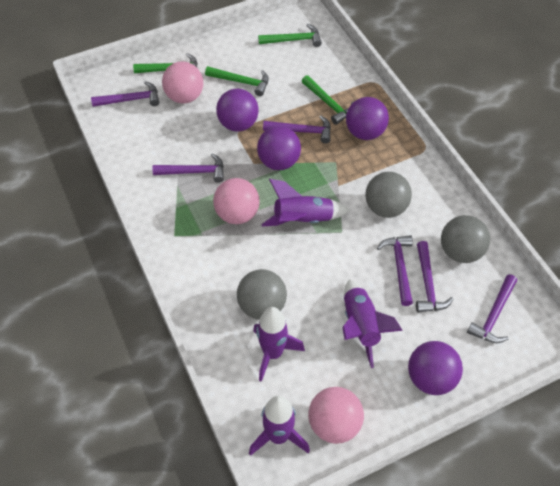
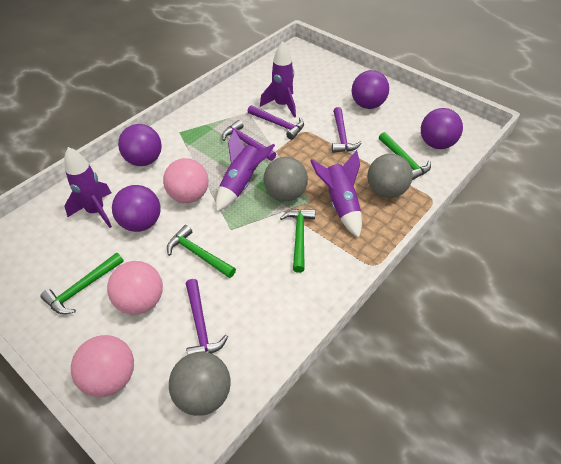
purple hammer: 6 -> 4

